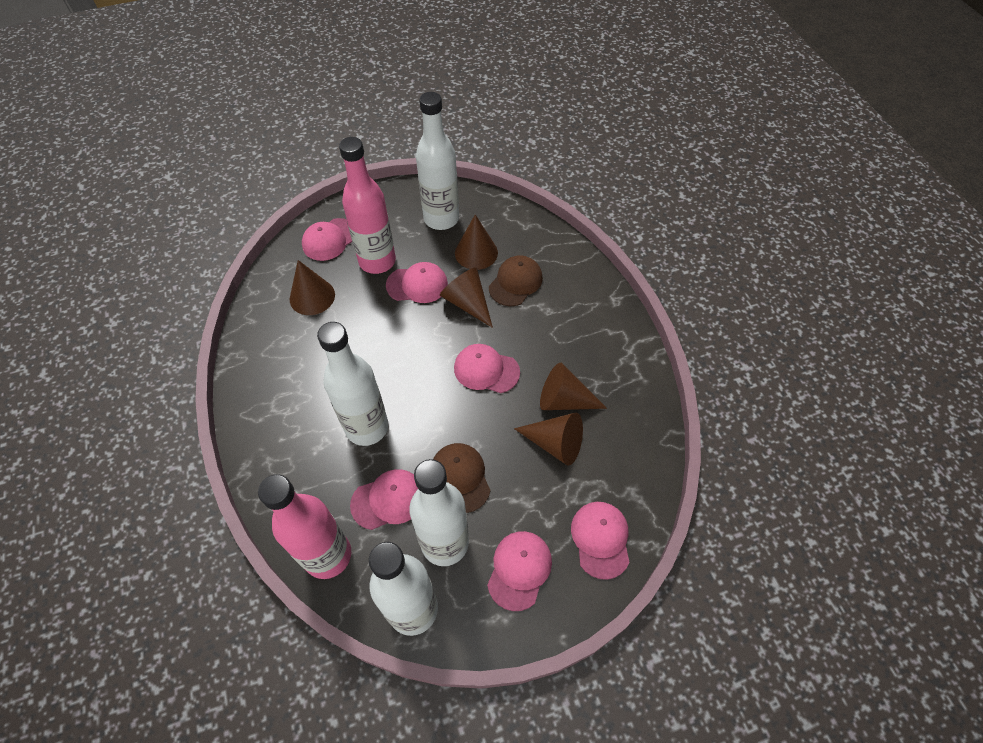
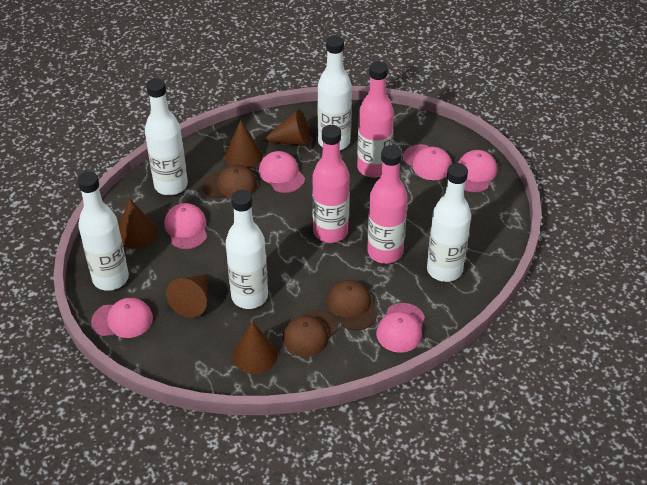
brown cap: 2 -> 3
pink bottle: 2 -> 3
white bottle: 4 -> 5

